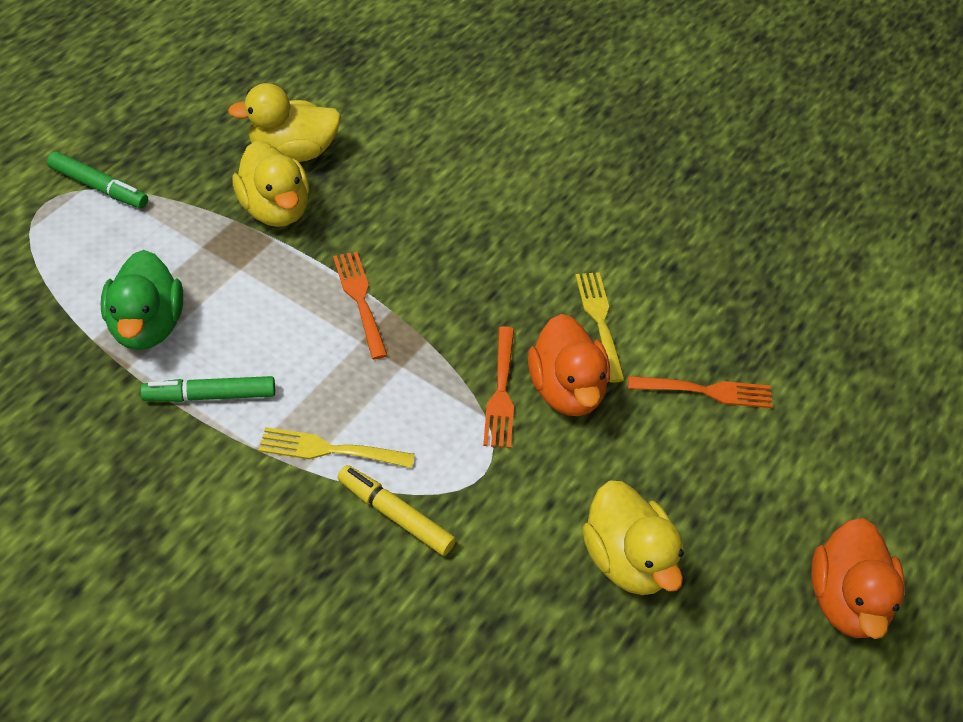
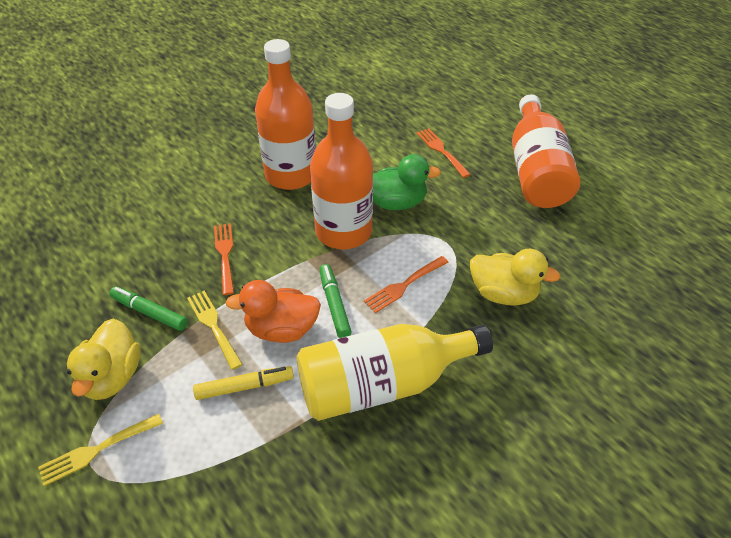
orange bottle: 0 -> 3
orange duck: 2 -> 1
yellow bottle: 0 -> 1
yellow duck: 3 -> 2

